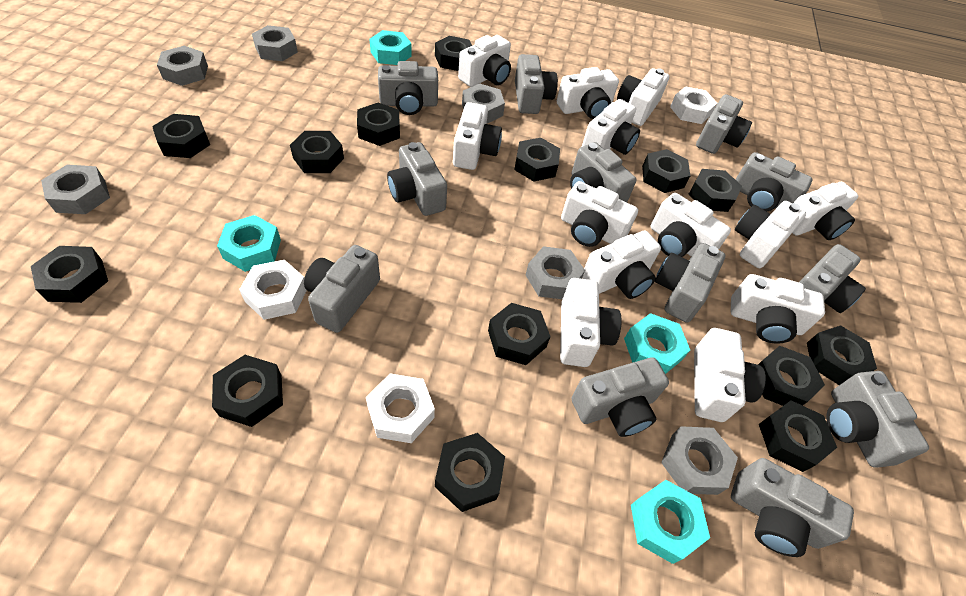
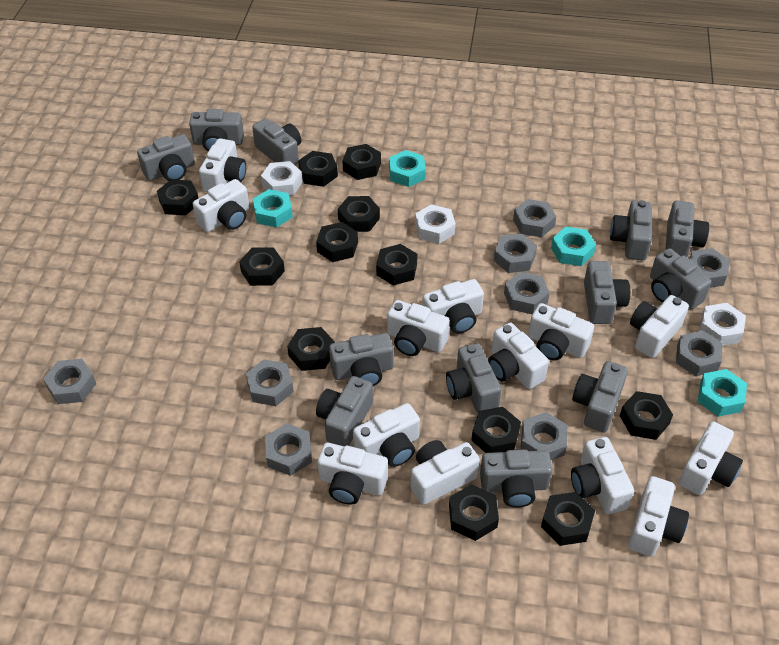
black nut: 14 -> 12
grey nut: 6 -> 9

